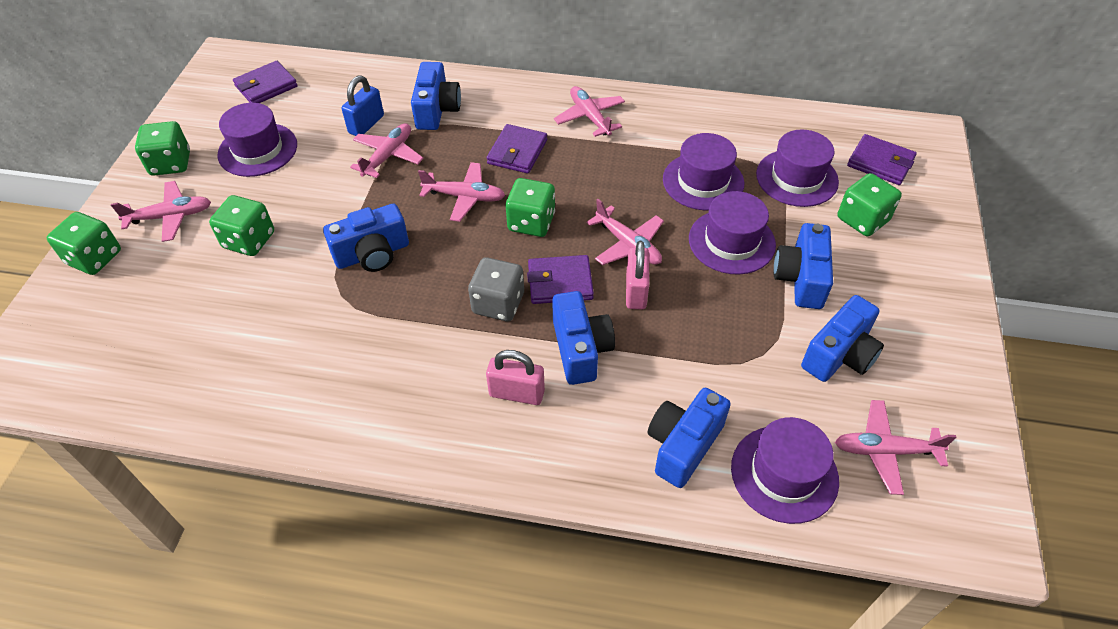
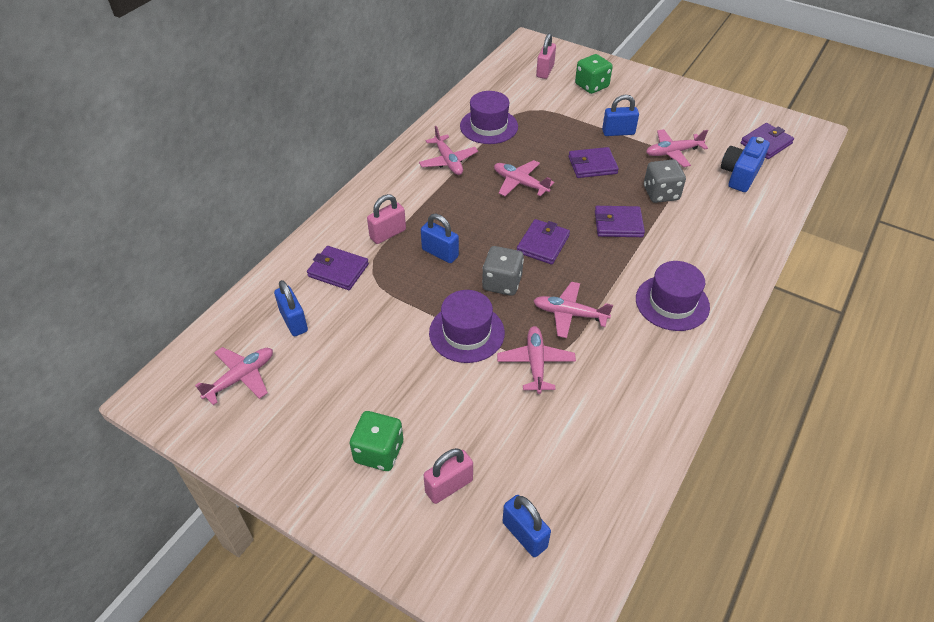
blue camera: 6 -> 1
blue padlock: 1 -> 4
green dice: 5 -> 2
grey dice: 1 -> 2
pink padlock: 2 -> 3
purple hat: 5 -> 3
purple wallet: 4 -> 5

